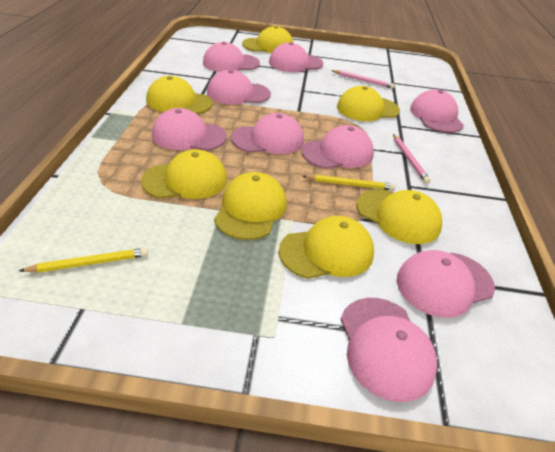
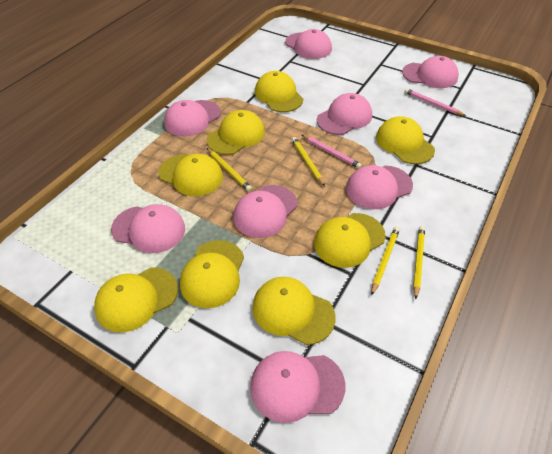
pink cap: 9 -> 8
yellow cap: 7 -> 8
yellow pencil: 2 -> 4

